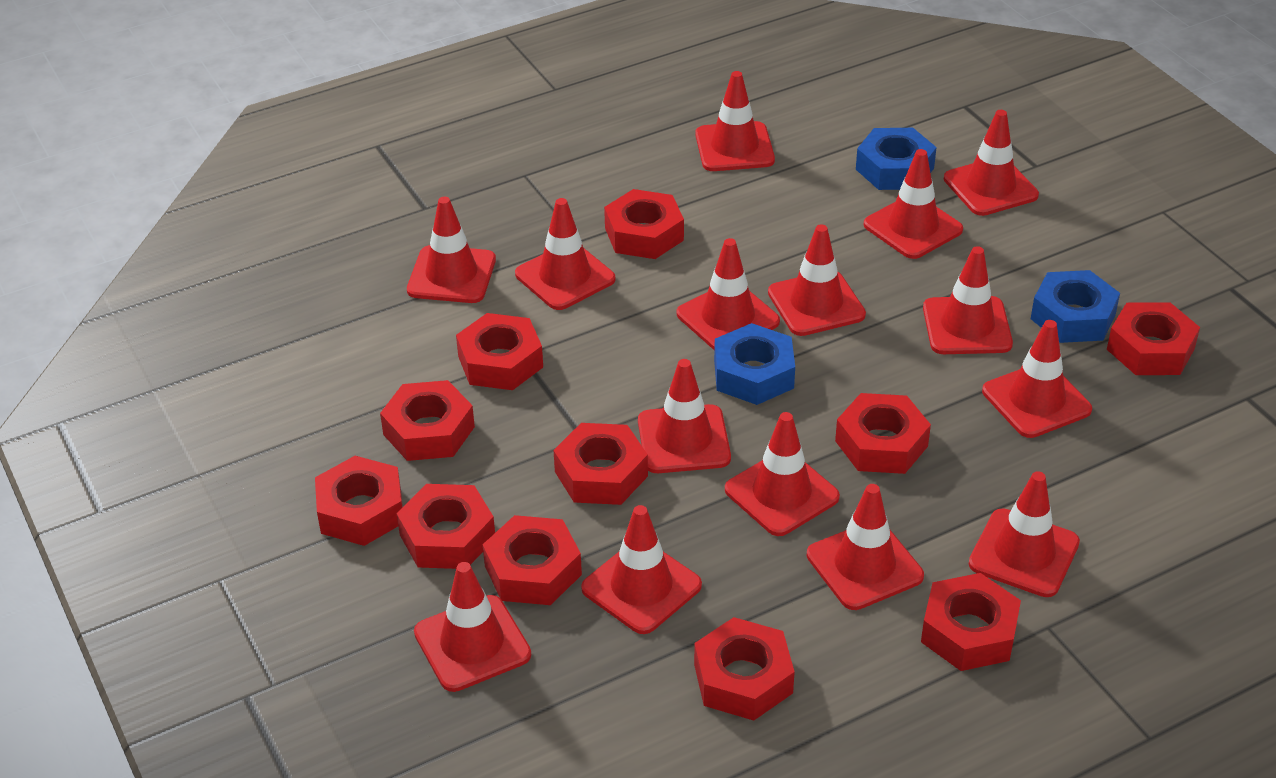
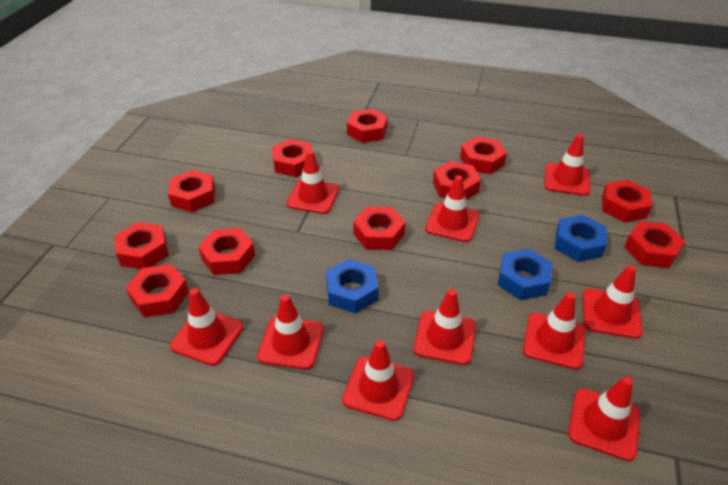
red traffic cone: 15 -> 10

